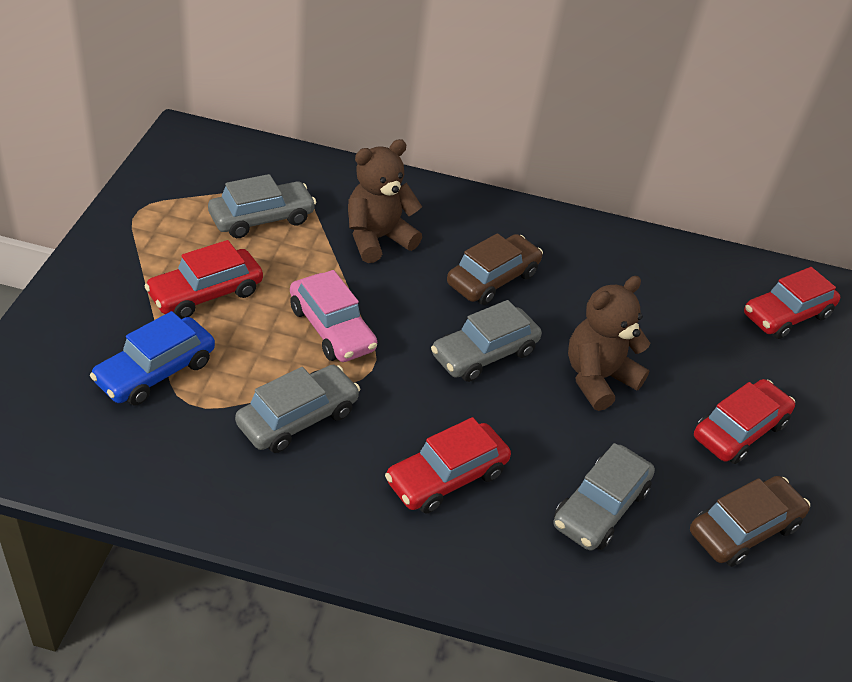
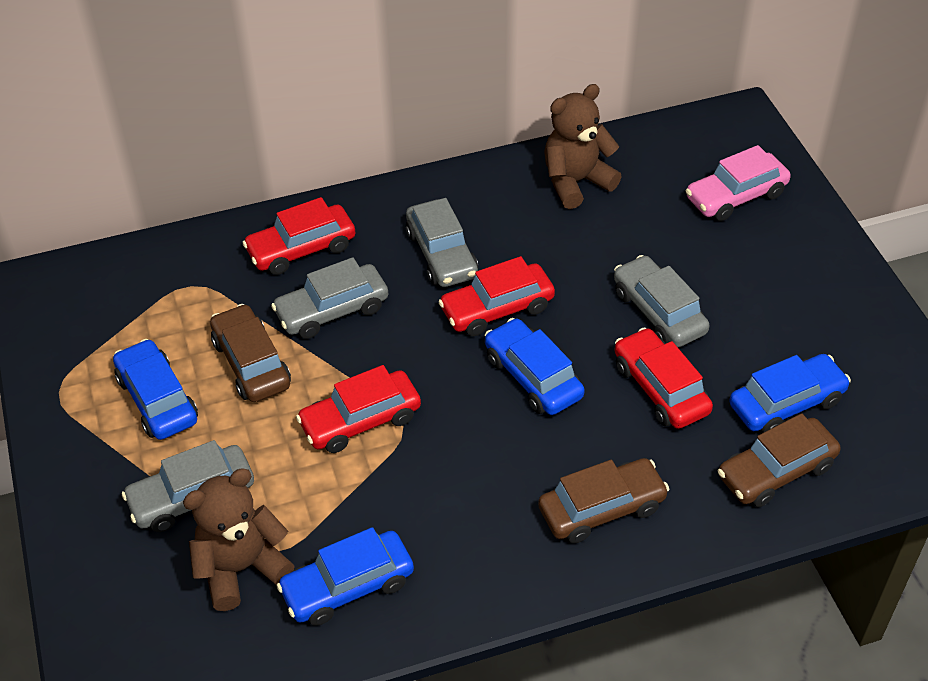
blue car: 1 -> 4
brown car: 2 -> 3

